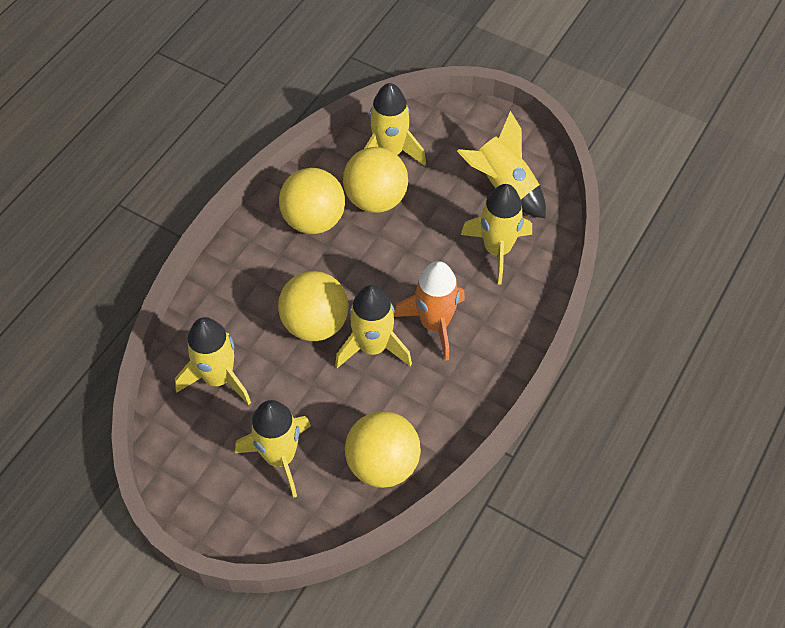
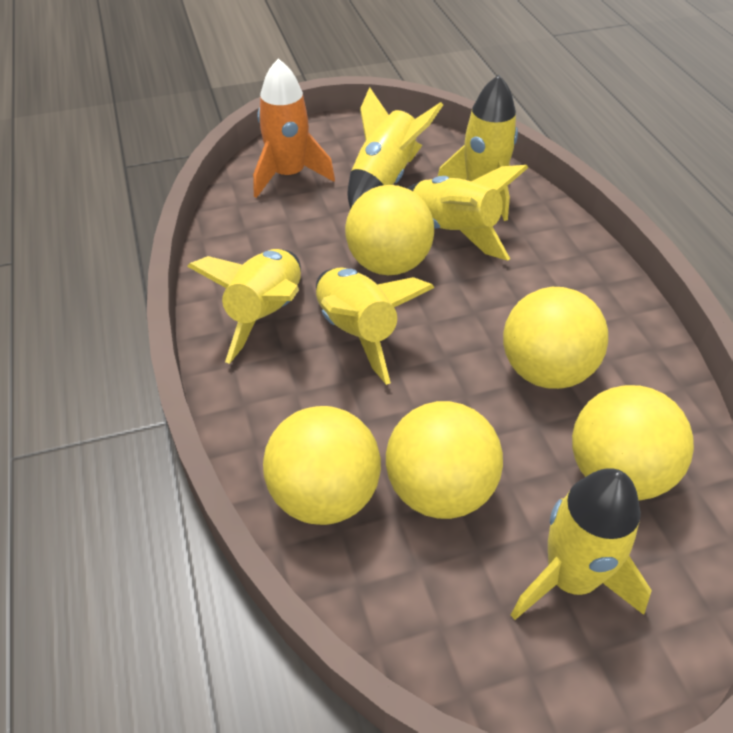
yellow ball: 4 -> 5

